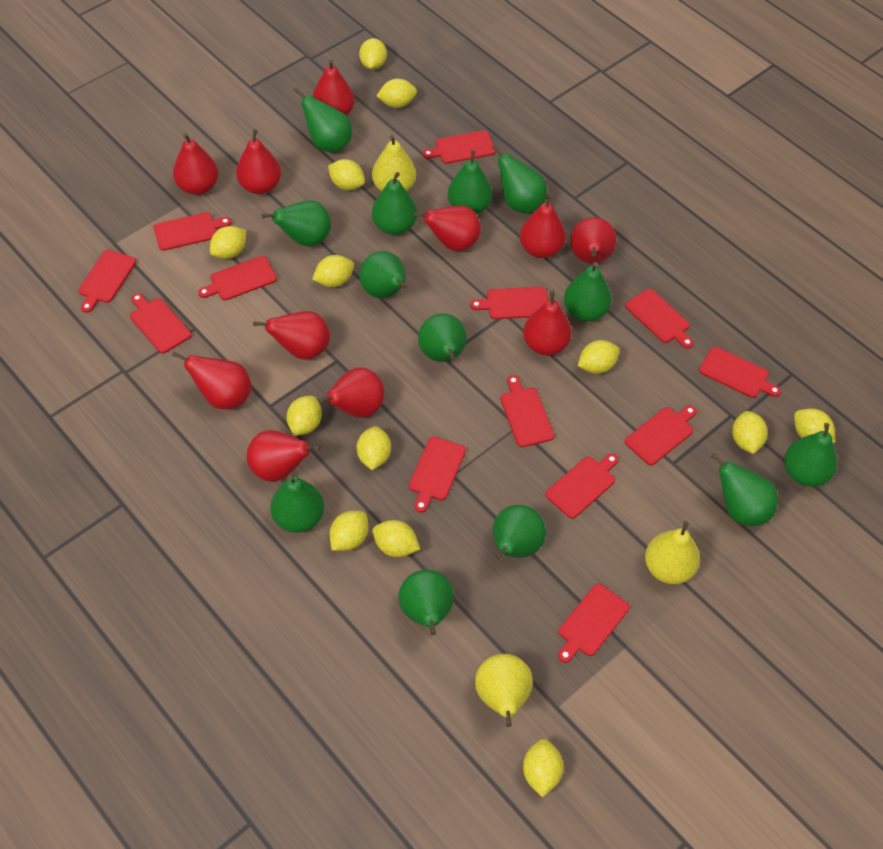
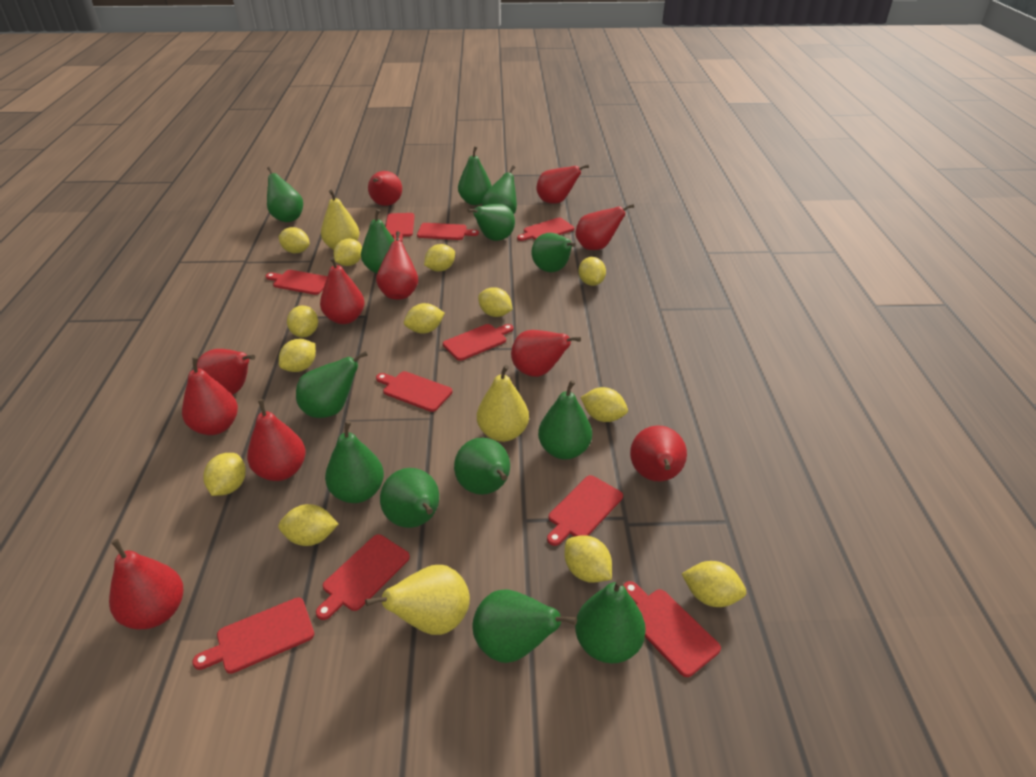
red cutting board: 13 -> 10

